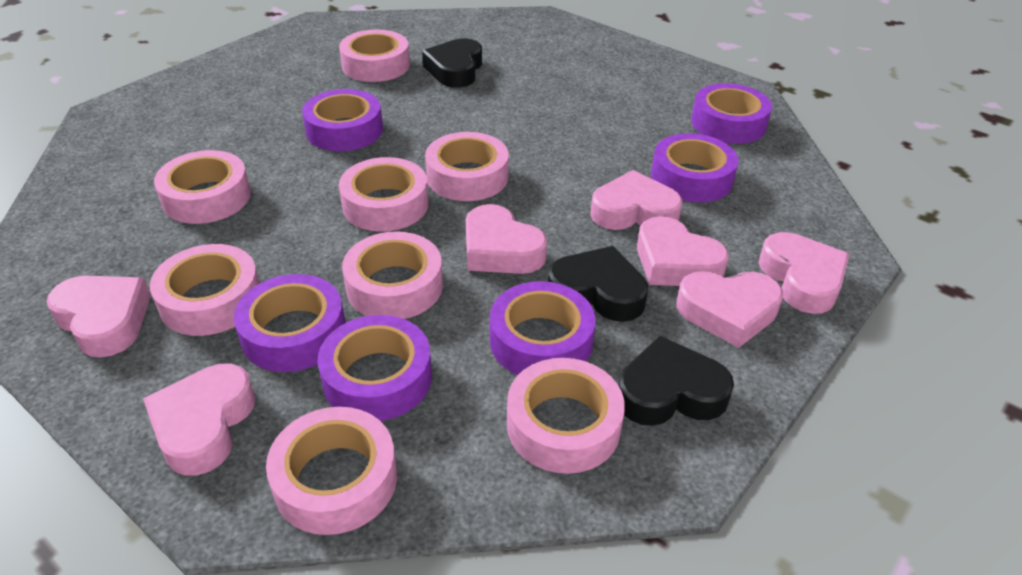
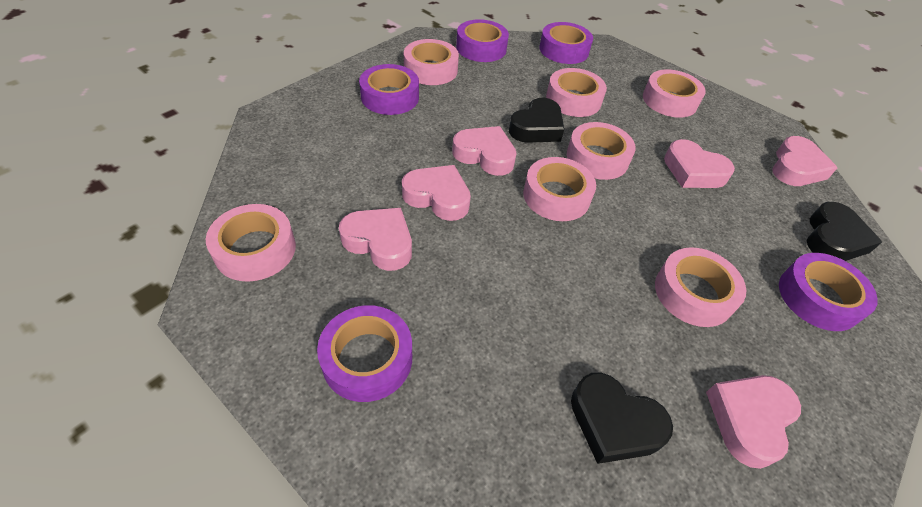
pink heart: 7 -> 6
pink tape: 8 -> 7
purple tape: 6 -> 5

